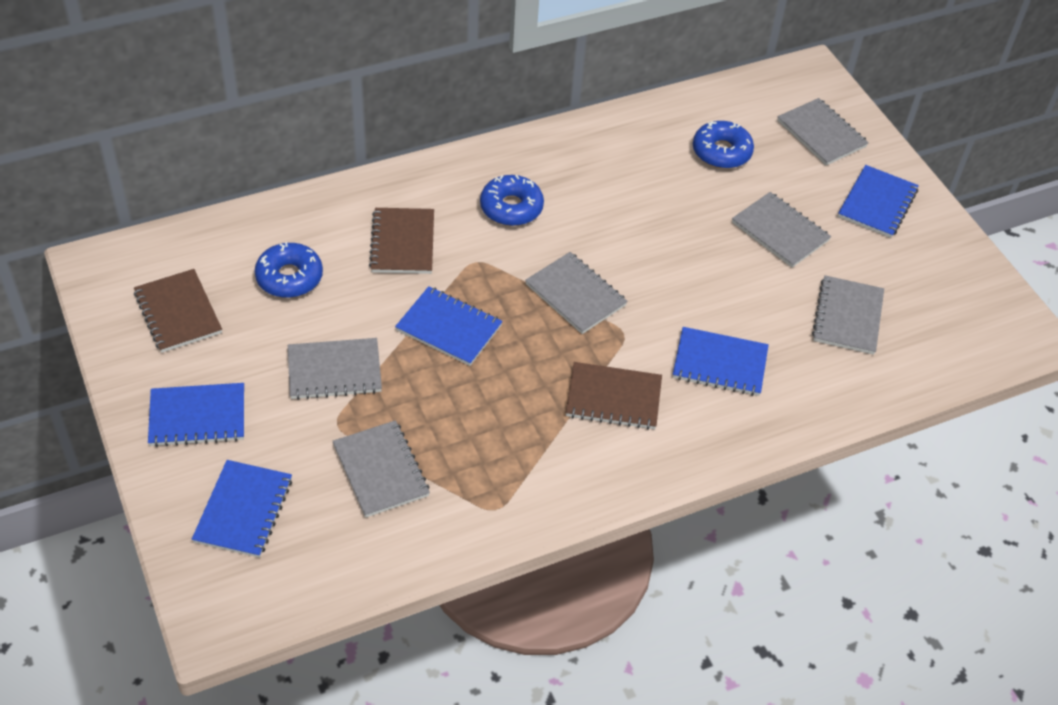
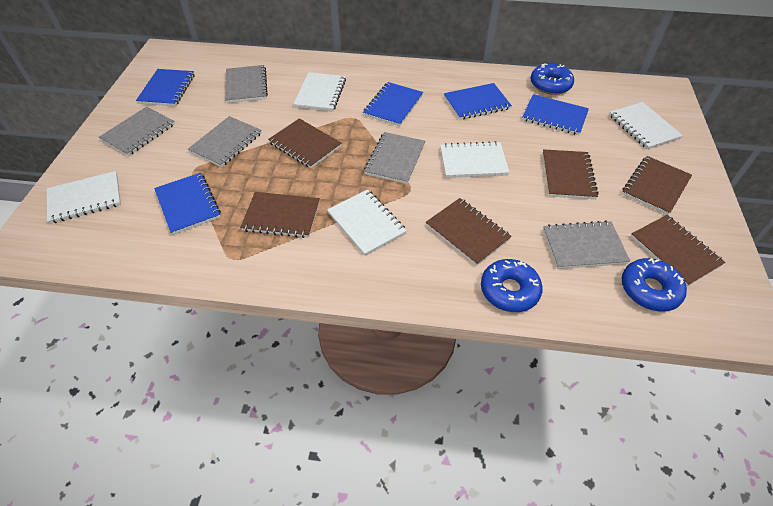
brown notebook: 3 -> 6
grey notebook: 6 -> 5
white notebook: 0 -> 5

